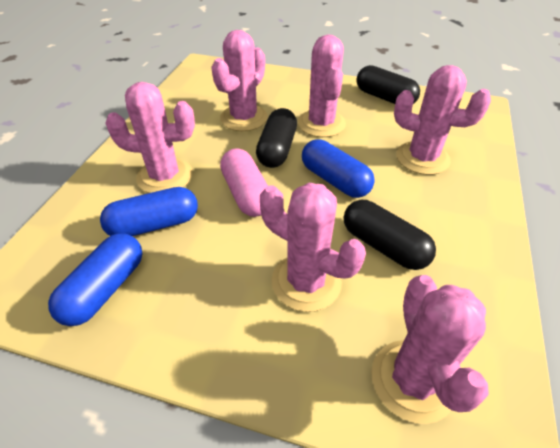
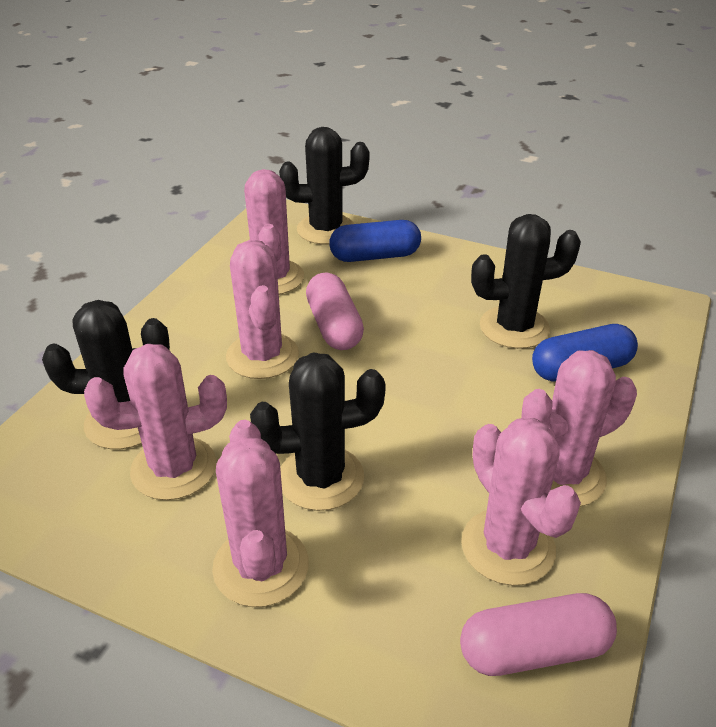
black cactus: 0 -> 4
black capsule: 3 -> 0
blue capsule: 3 -> 2
pink capsule: 1 -> 2

